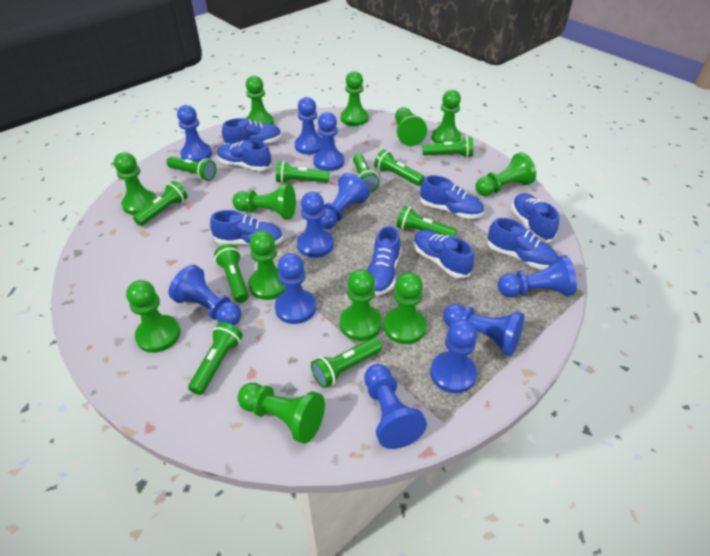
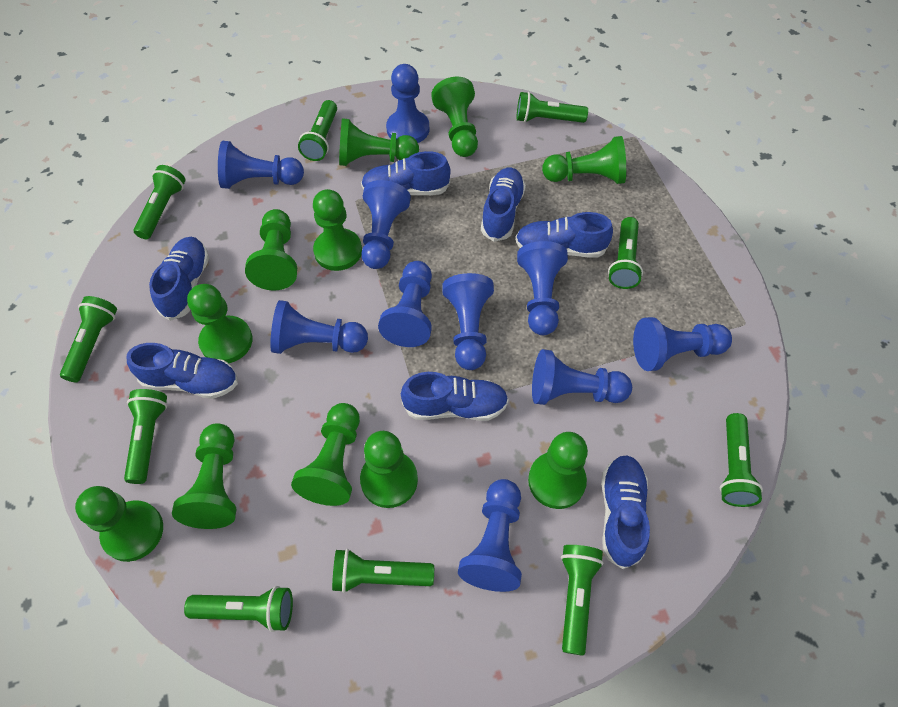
blue pawn: 11 -> 10
blue shoe: 8 -> 7
green pawn: 12 -> 11

